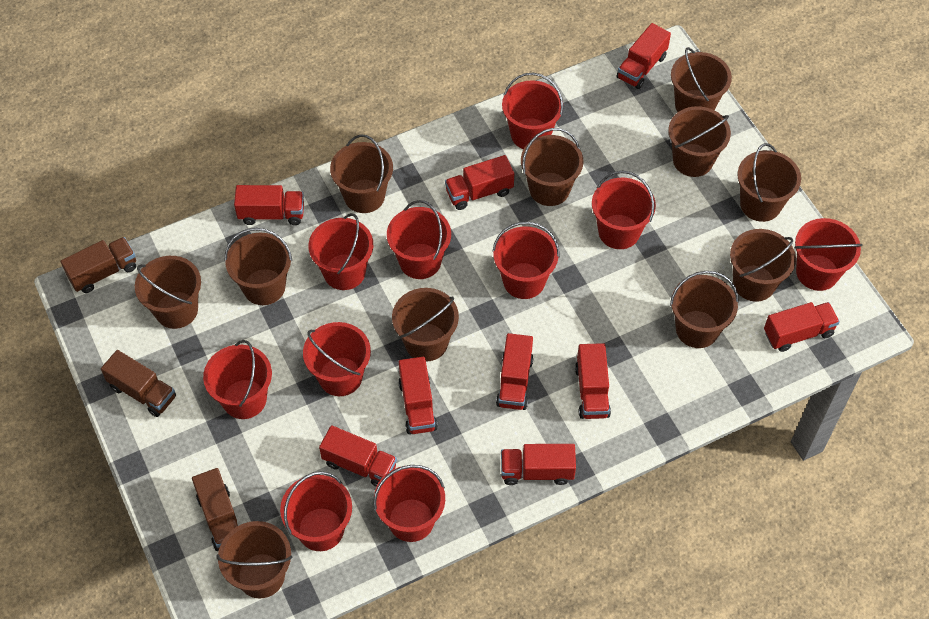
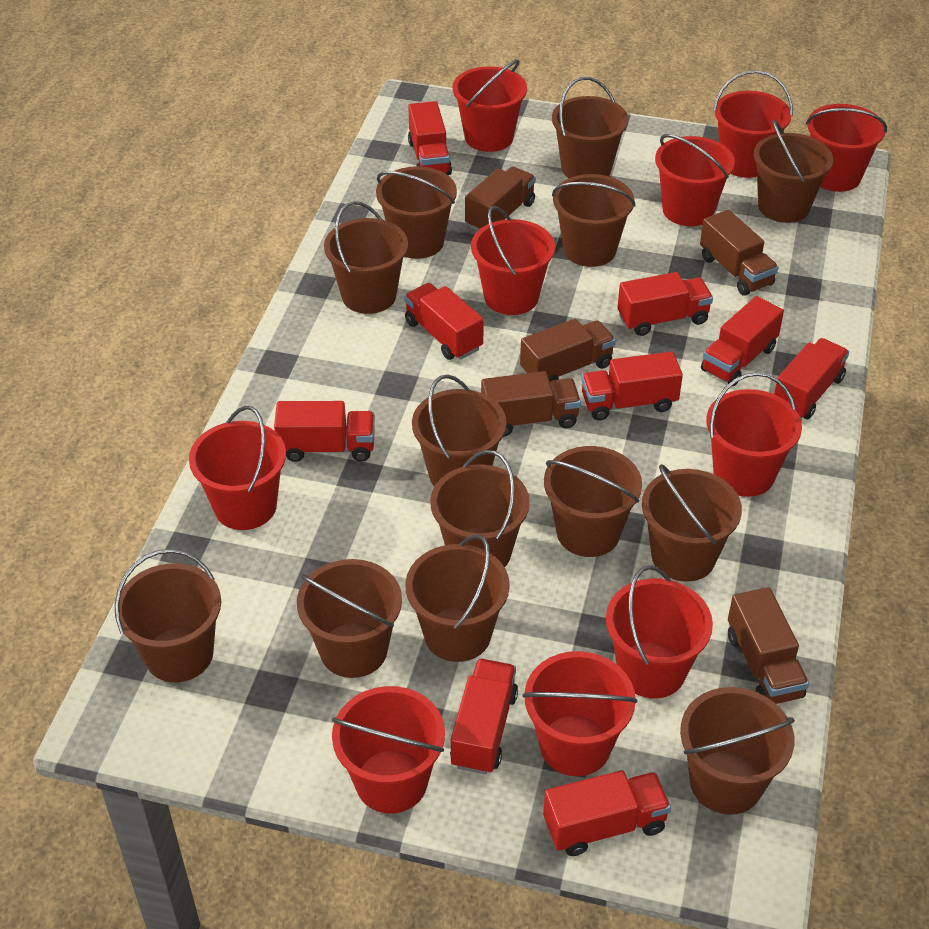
brown bucket: 11 -> 13
brown truck: 3 -> 5

